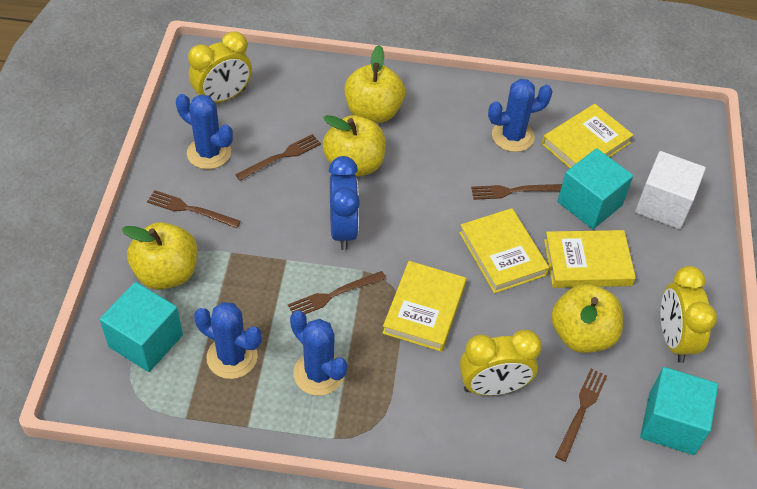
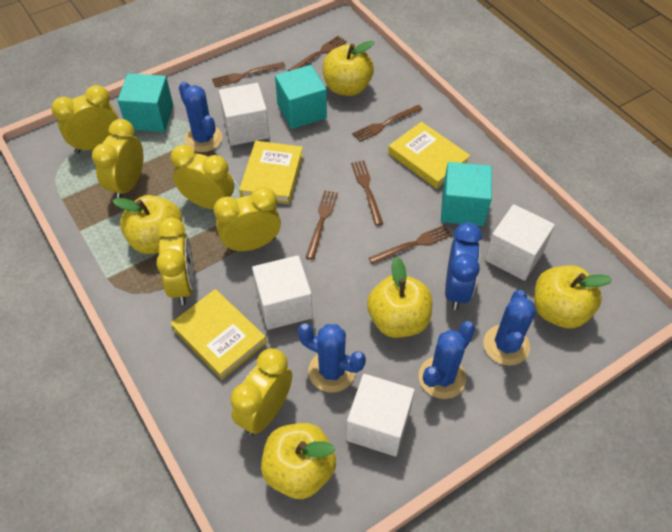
brown fork: 5 -> 6
white cube: 1 -> 4
yellow apple: 4 -> 5
yellow book: 4 -> 3
yellow clock: 3 -> 6

